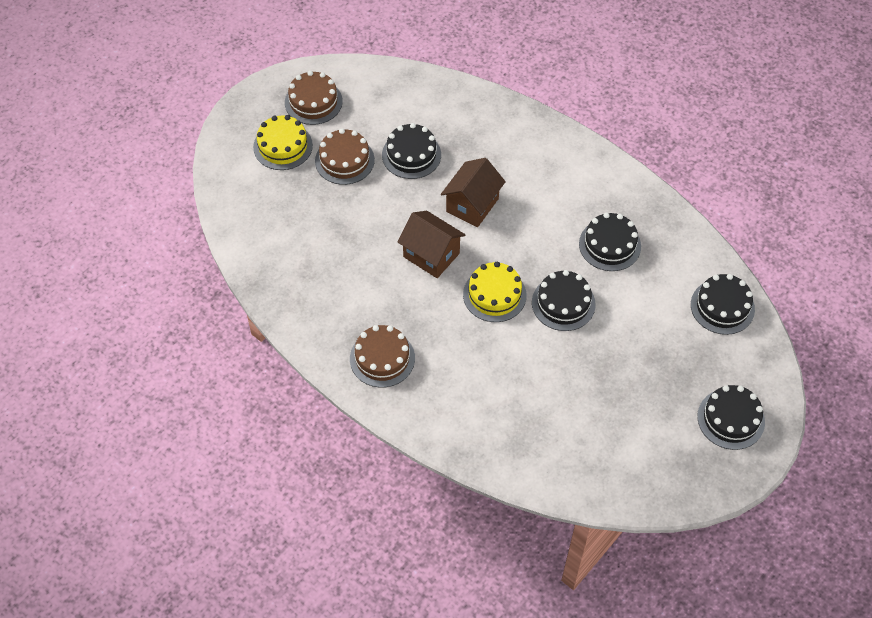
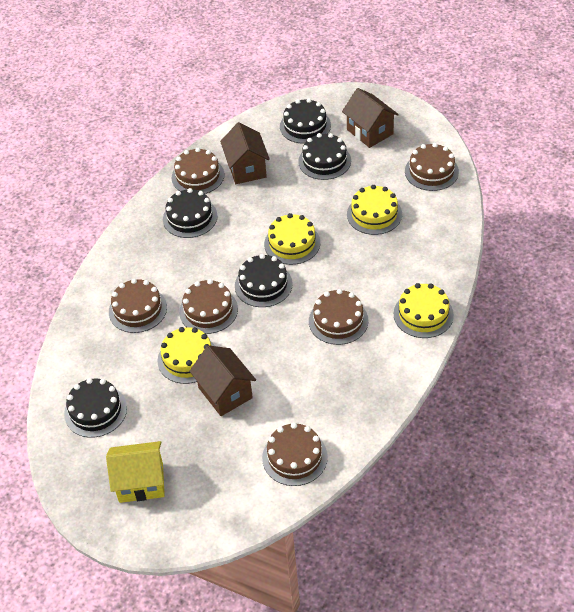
brown cake: 3 -> 6
brown house: 2 -> 3
yellow cake: 2 -> 4
yellow house: 0 -> 1

